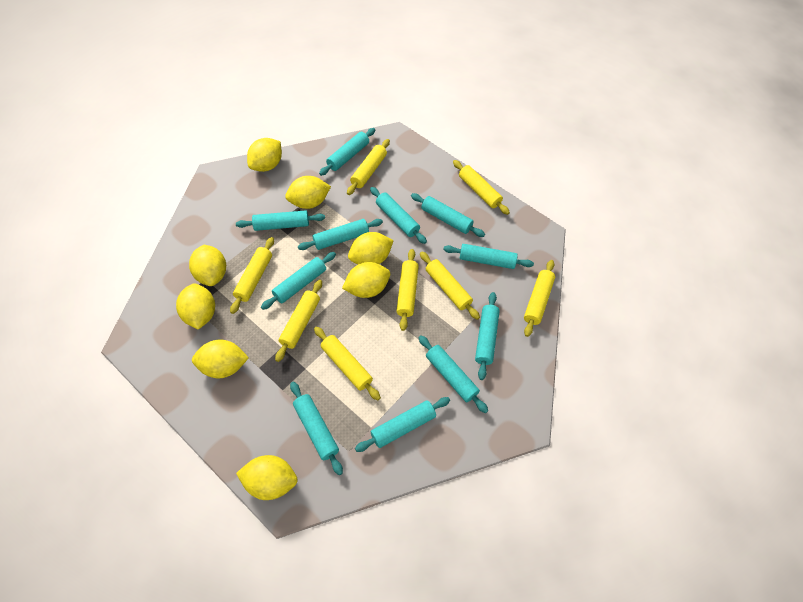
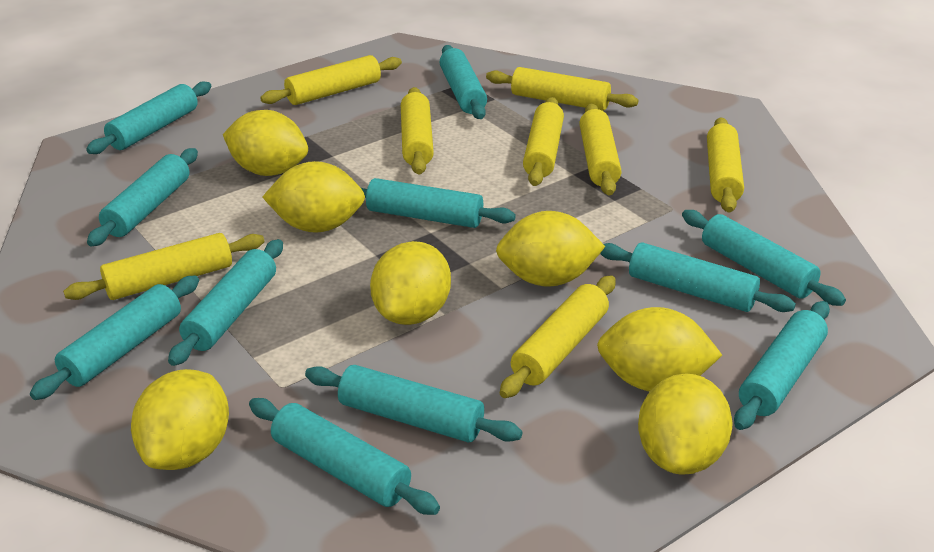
yellow lemon: 8 -> 7

